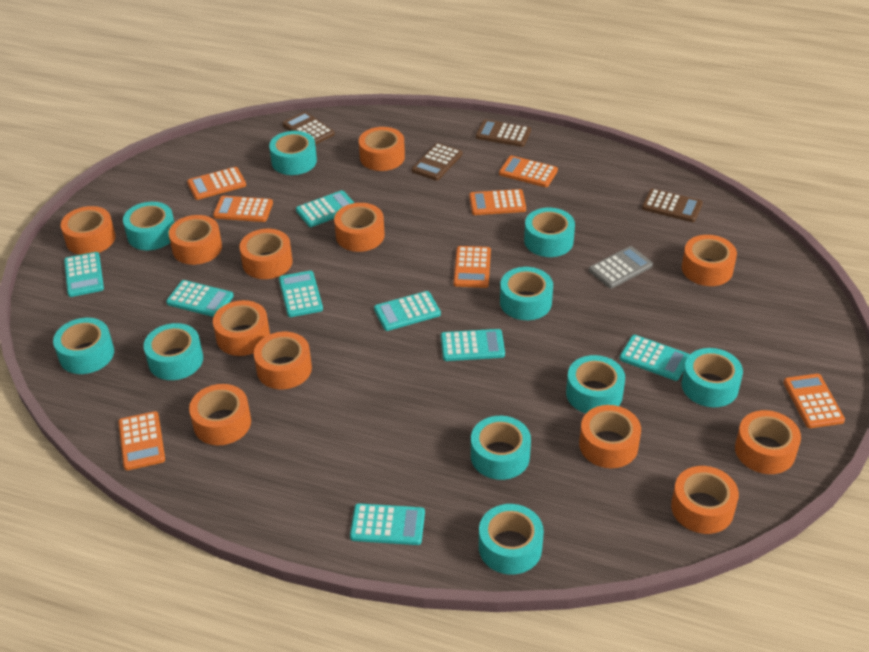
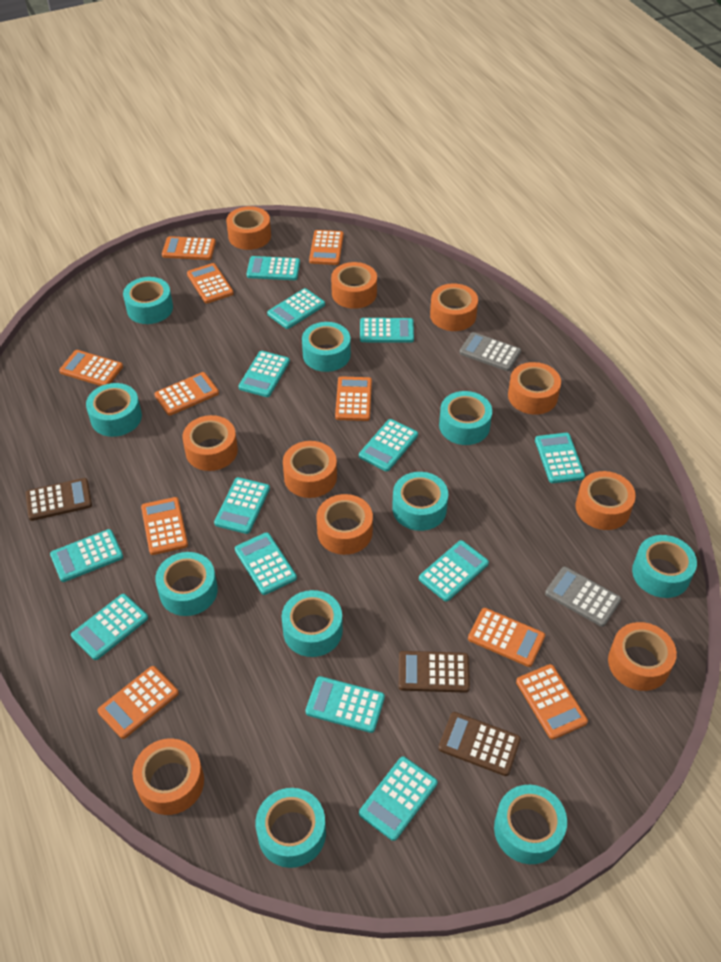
brown calculator: 4 -> 3
grey calculator: 1 -> 2
orange calculator: 7 -> 10
orange tape: 12 -> 10
turquoise calculator: 8 -> 13

